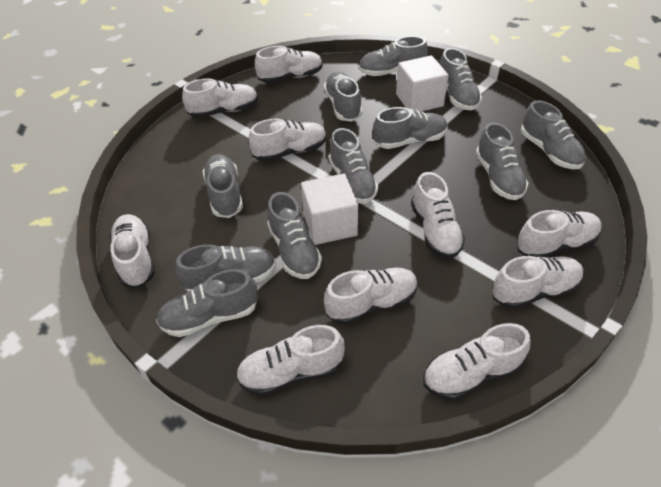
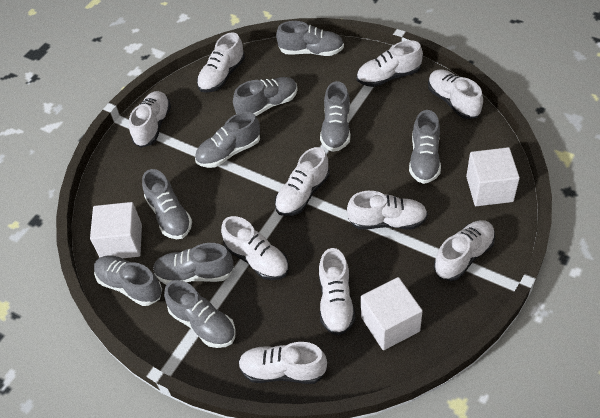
grey shoe: 11 -> 9
white cube: 2 -> 3

